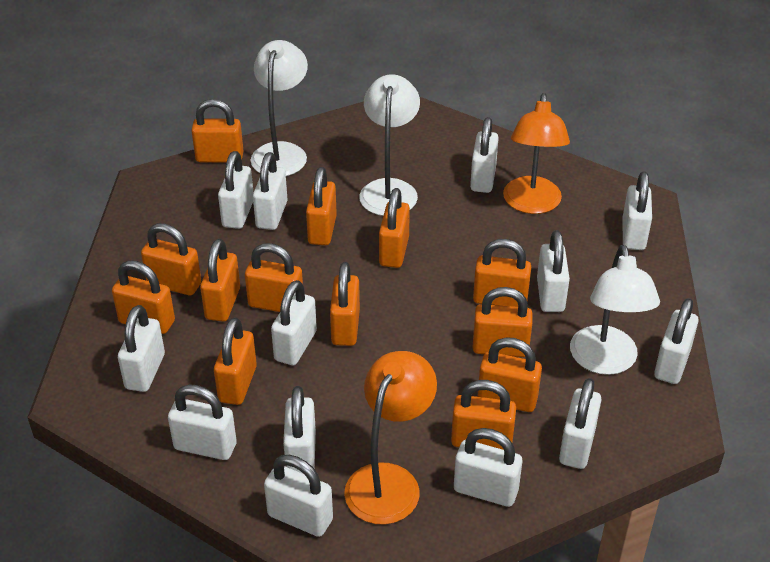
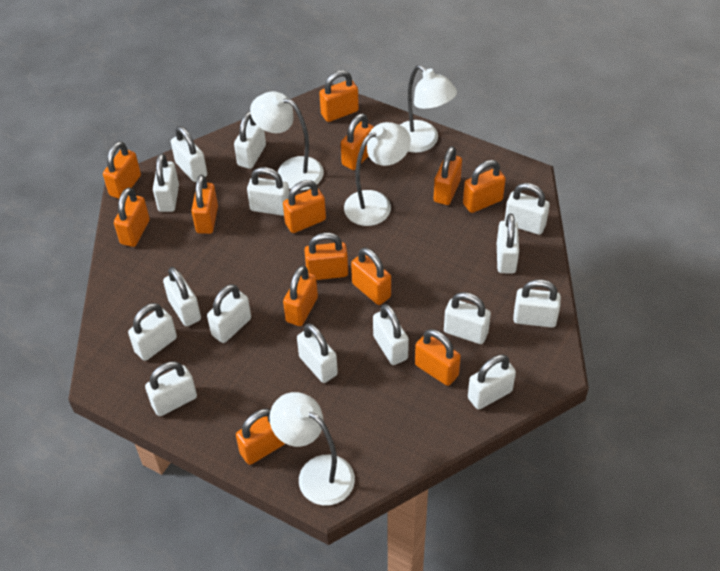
orange lamp: 2 -> 0
white lamp: 3 -> 4
white padlock: 13 -> 15

